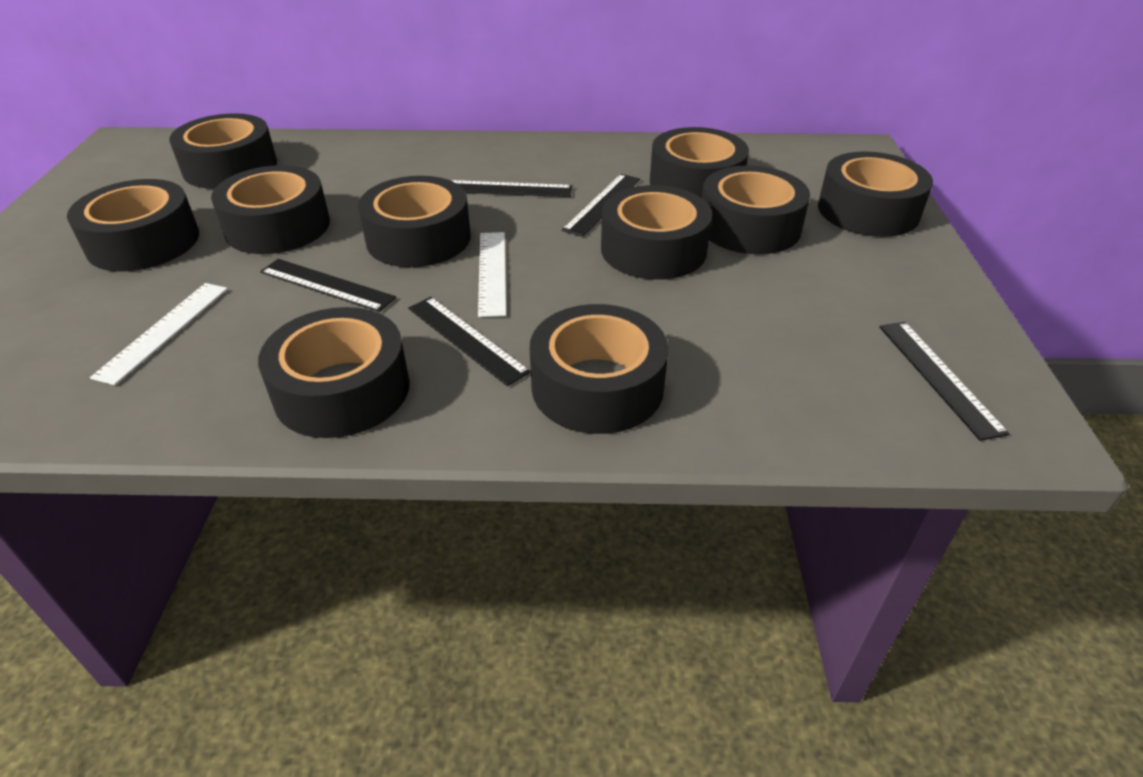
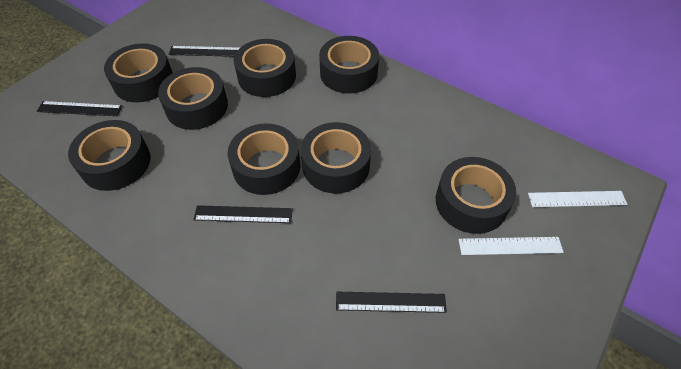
black ruler: 5 -> 4
black tape: 10 -> 8

